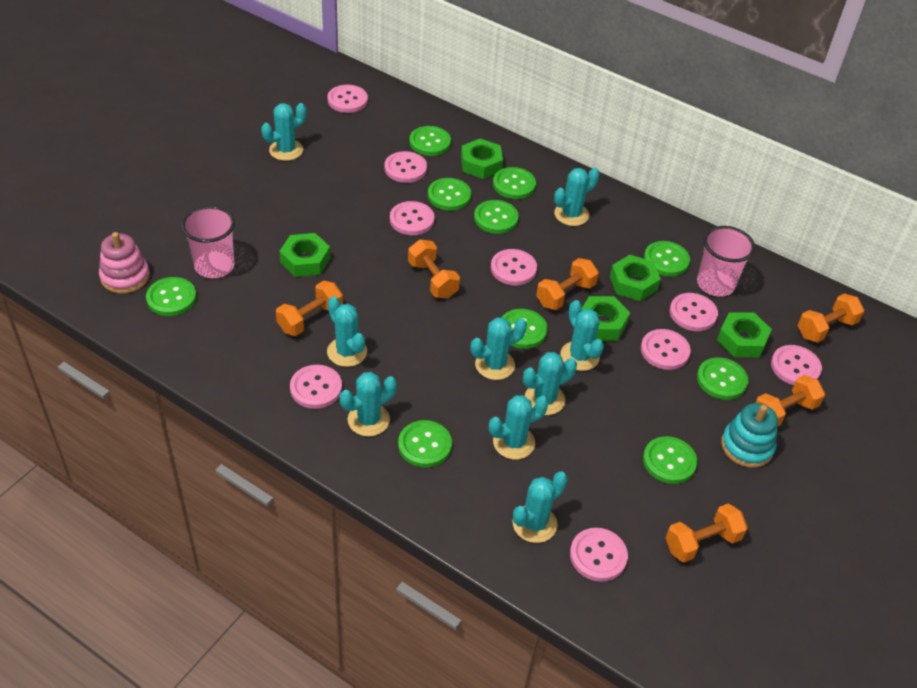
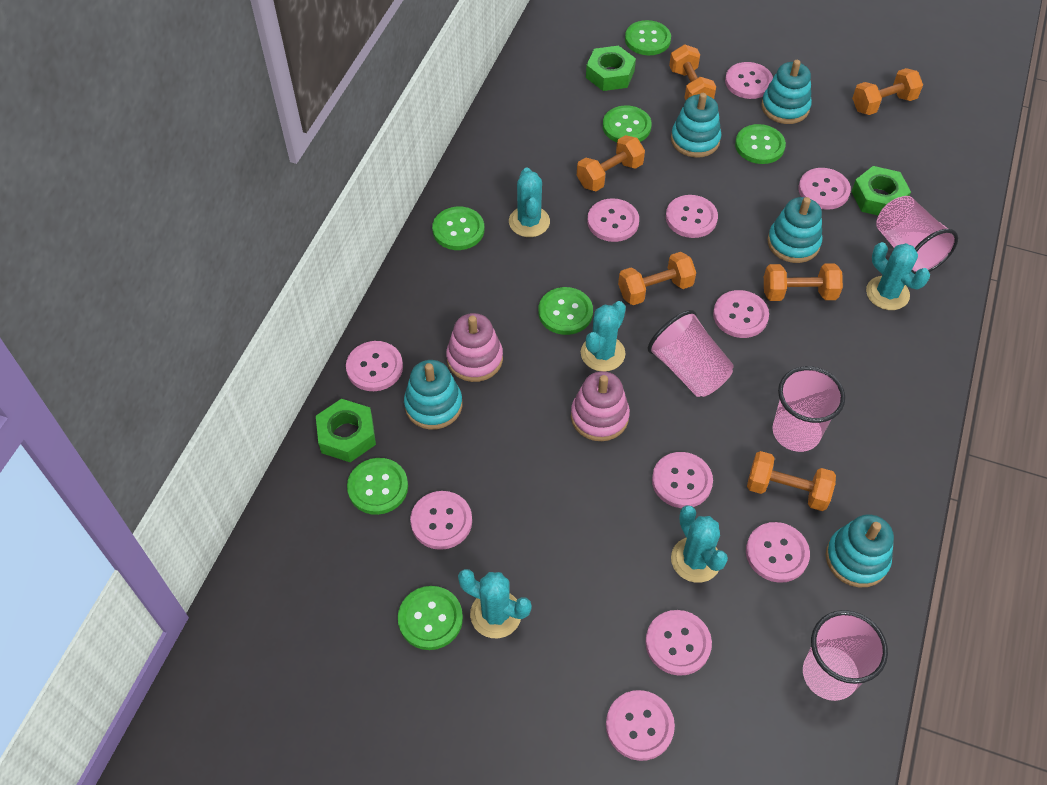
green button: 10 -> 7
green nut: 5 -> 3
pink button: 9 -> 11
pink cup: 2 -> 4
pink stacking toy: 1 -> 2
turquoise cactus: 9 -> 5
turquoise stacking toy: 1 -> 5

